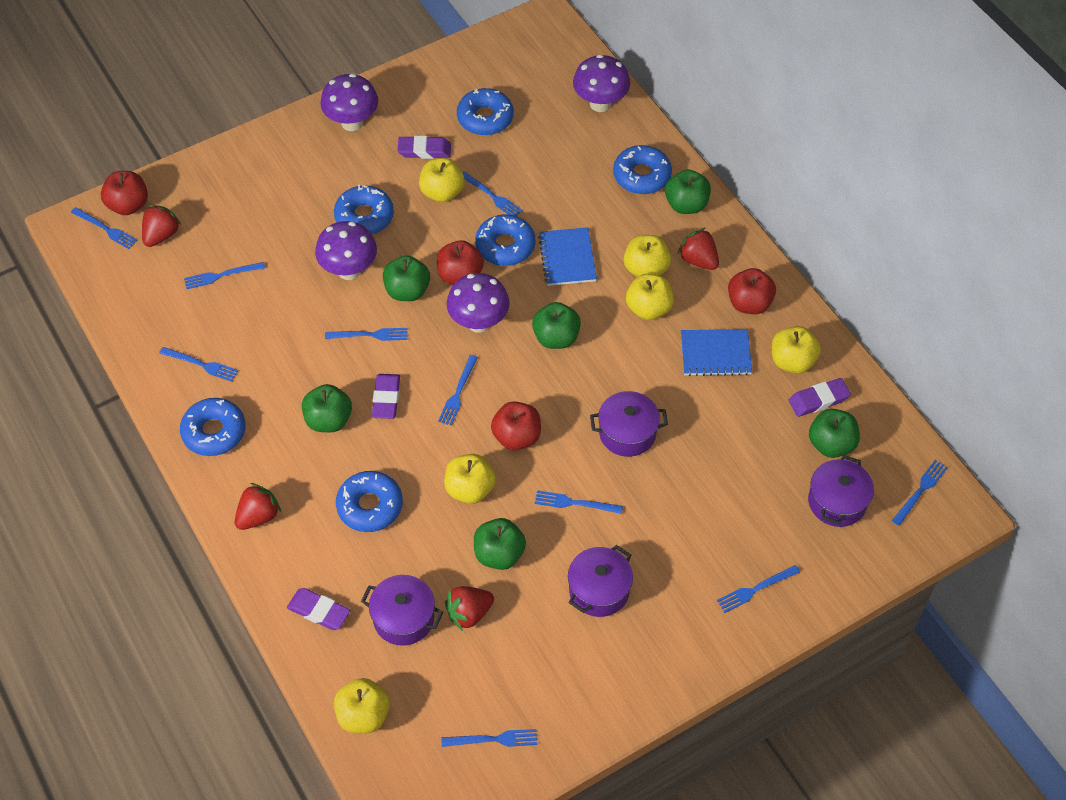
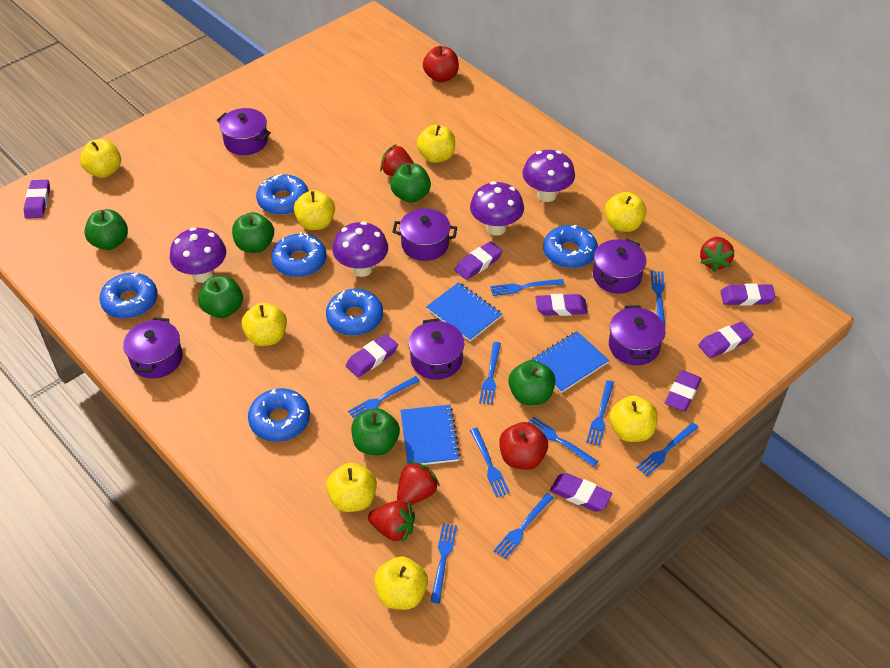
blue notebook: 2 -> 3
purple eraser: 4 -> 8
purple pot: 4 -> 6
red apple: 4 -> 2
yellow apple: 6 -> 8

